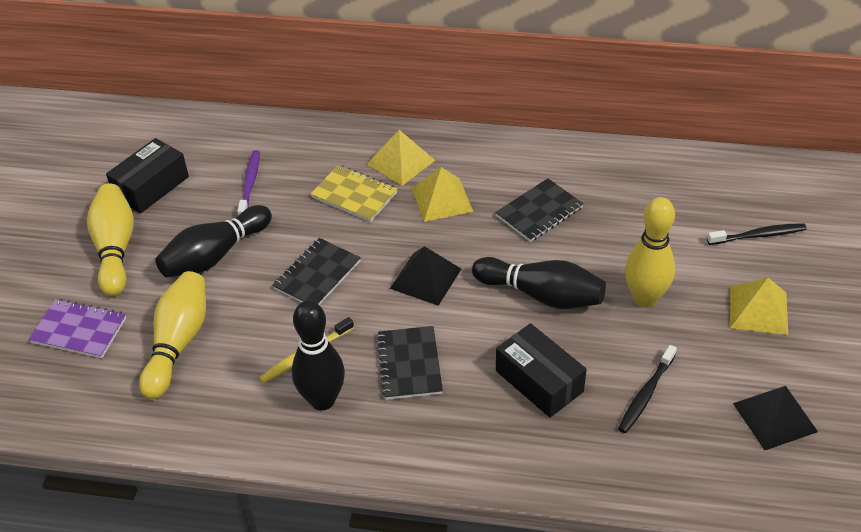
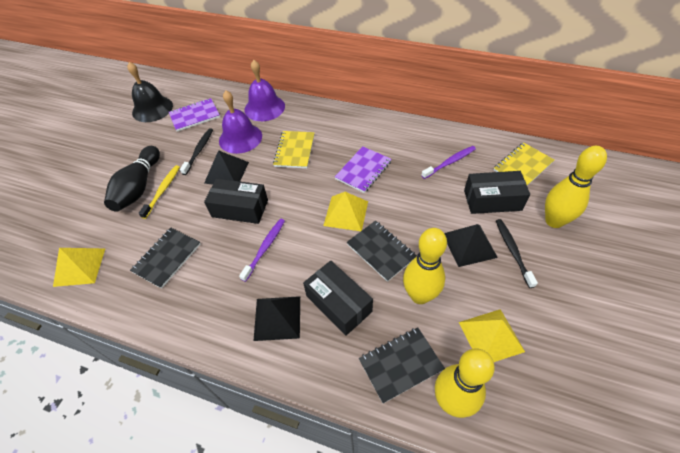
black bell: 0 -> 1
black bowling pin: 3 -> 1
black box: 2 -> 3
black pyramid: 2 -> 3
purple bell: 0 -> 2
purple notebook: 1 -> 2
purple toothbrush: 1 -> 2
yellow notebook: 1 -> 2

